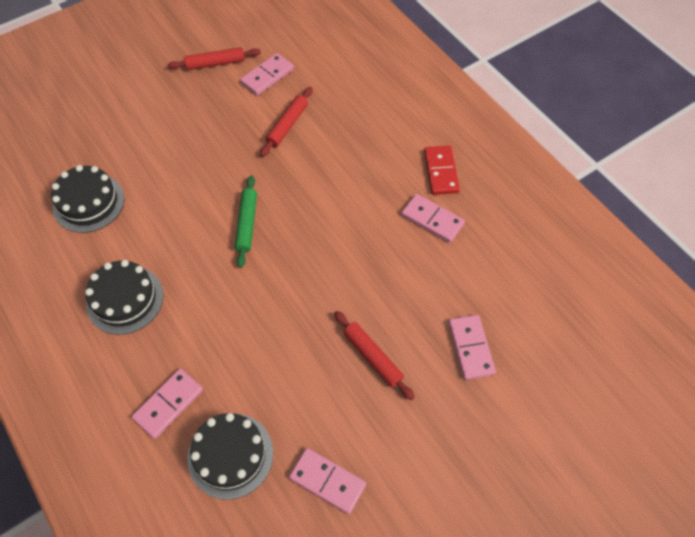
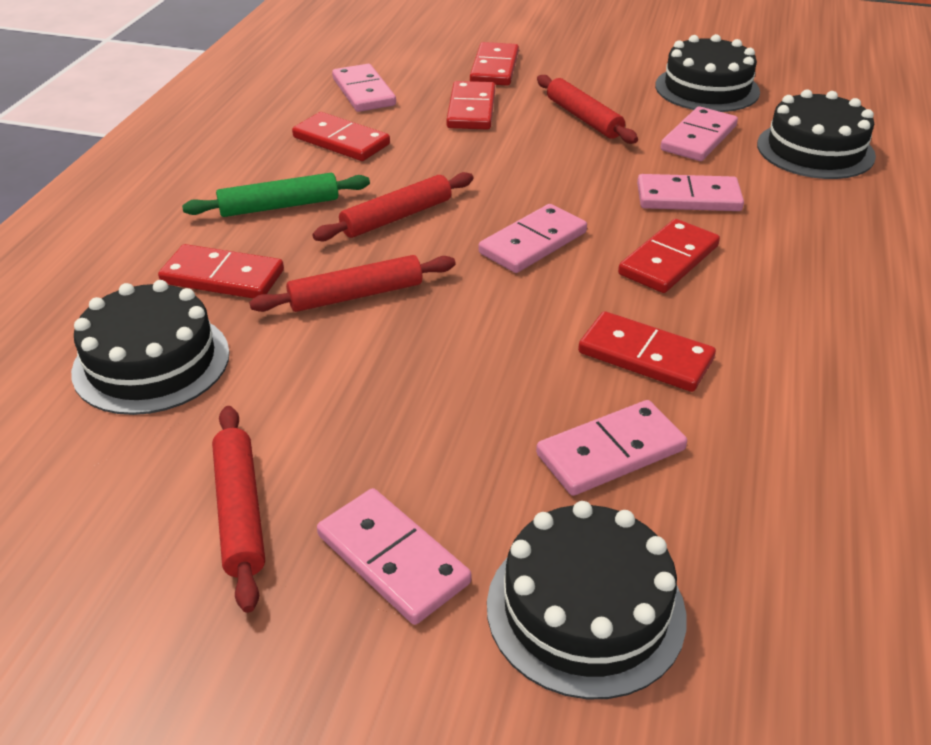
black cake: 3 -> 4
pink domino: 5 -> 6
red domino: 1 -> 6
red rolling pin: 3 -> 4

